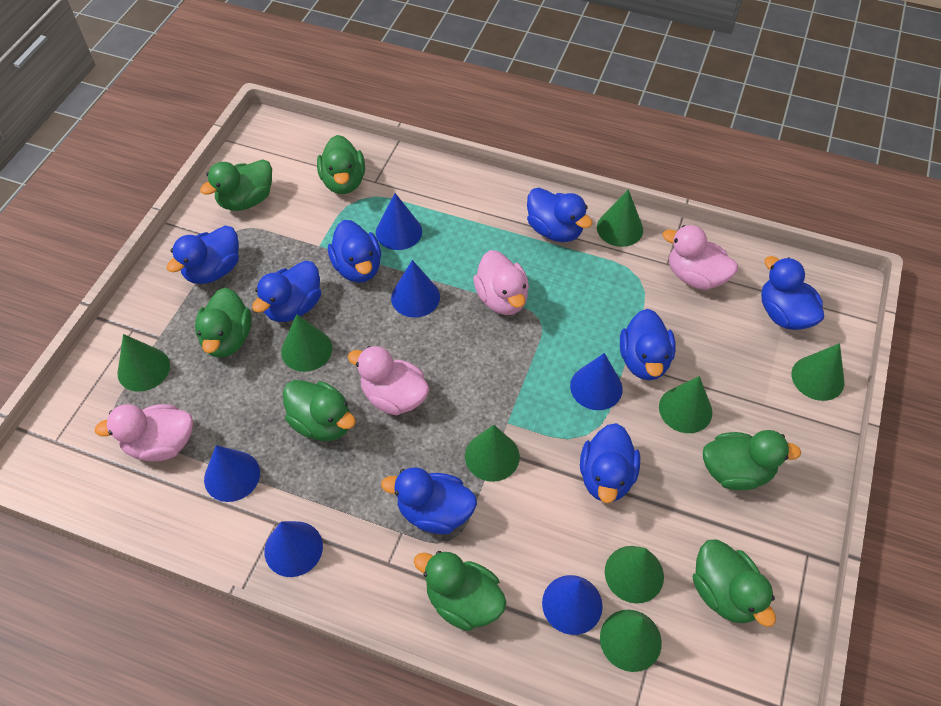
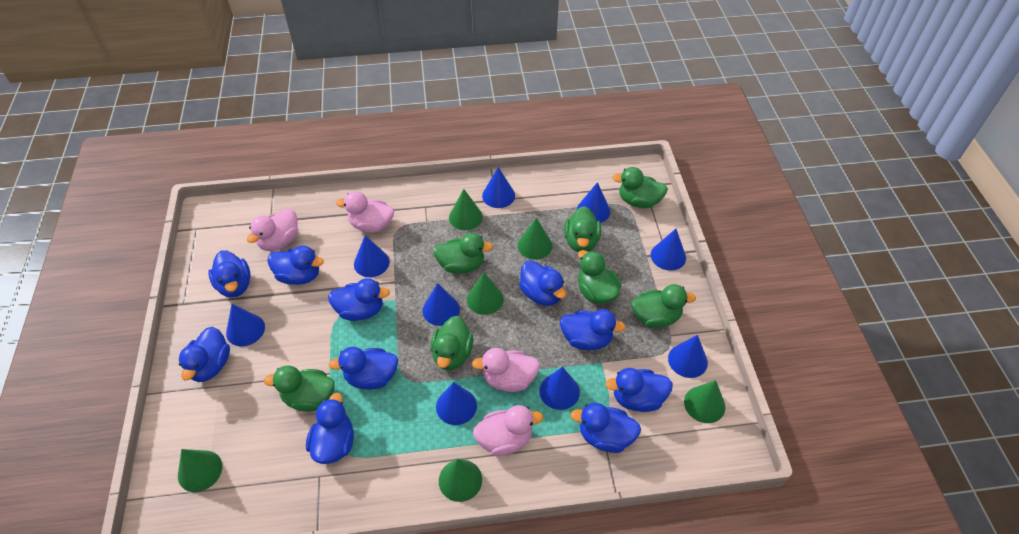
blue cone: 6 -> 9
blue duck: 8 -> 10
green cone: 8 -> 6

